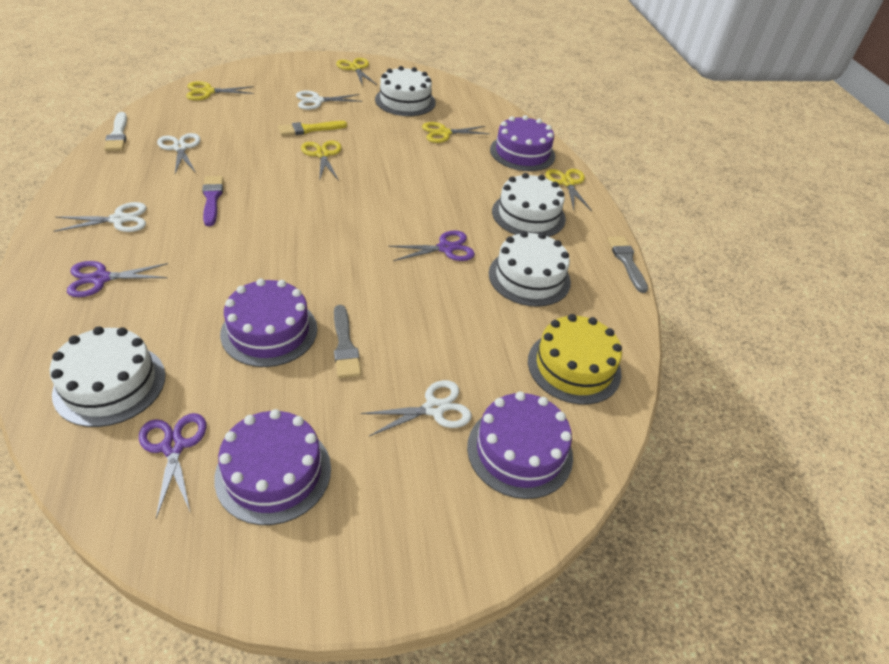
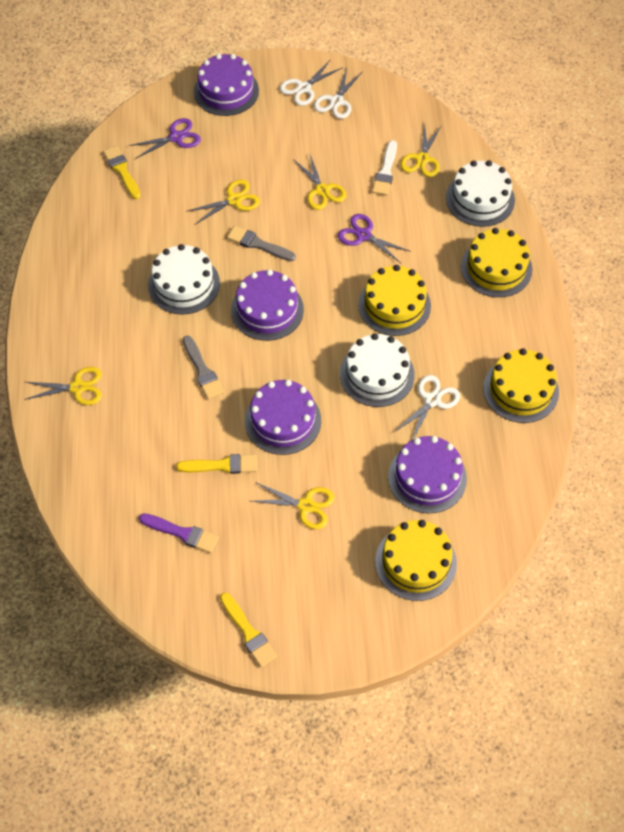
purple scissors: 3 -> 2
white cake: 4 -> 3
white scissors: 4 -> 3
yellow brush: 1 -> 3
yellow cake: 1 -> 4

